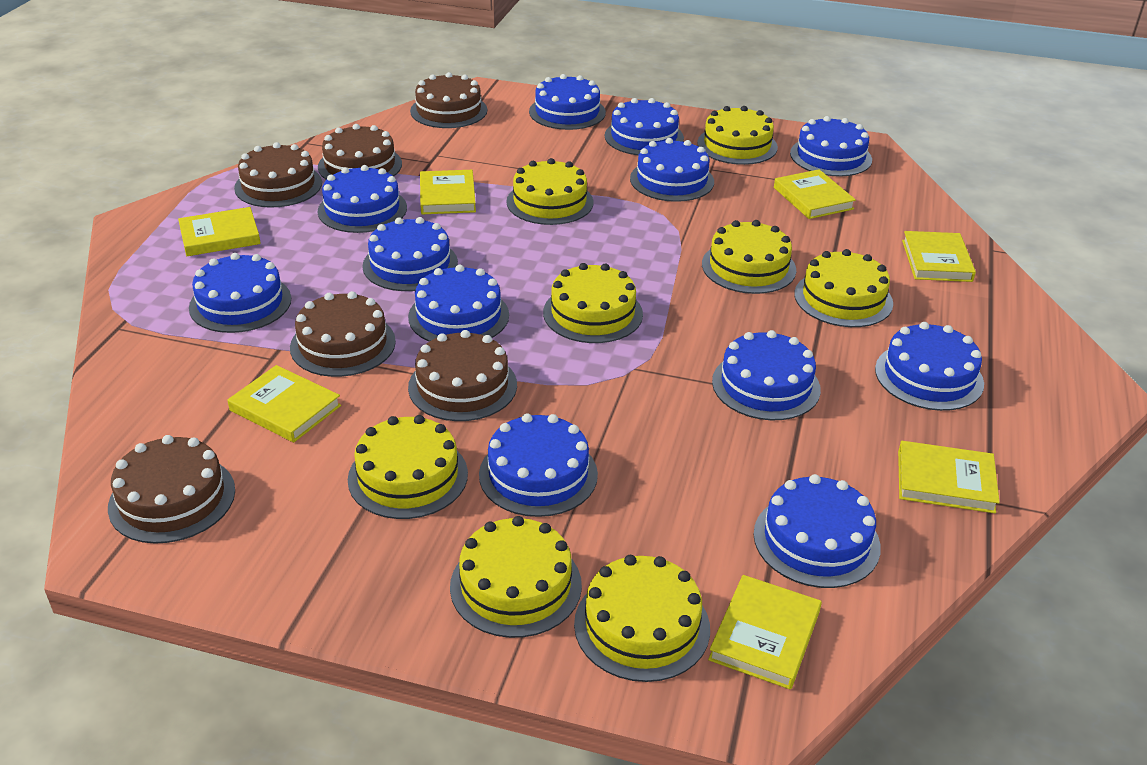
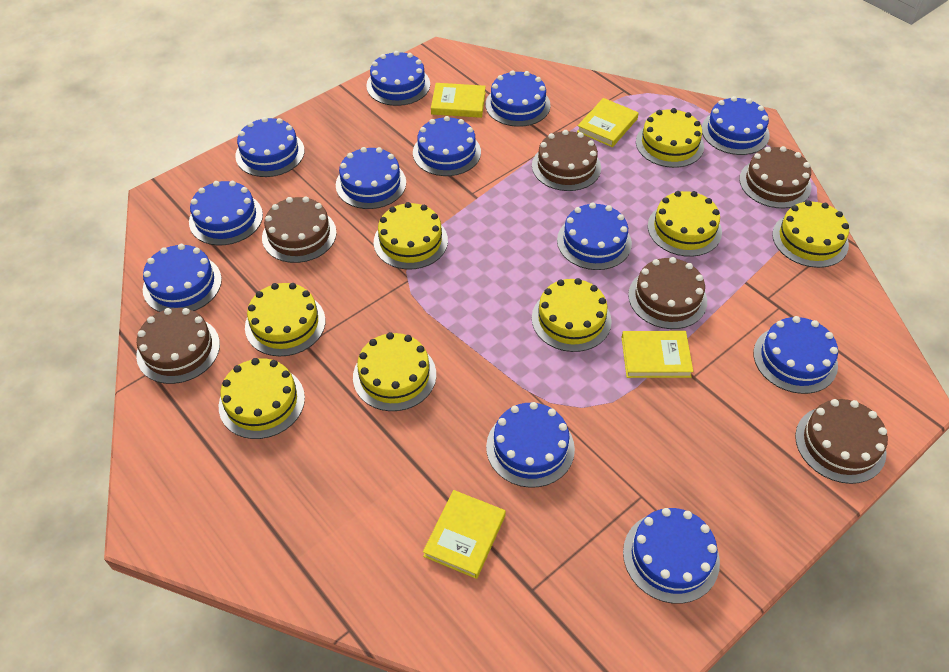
yellow book: 7 -> 4

